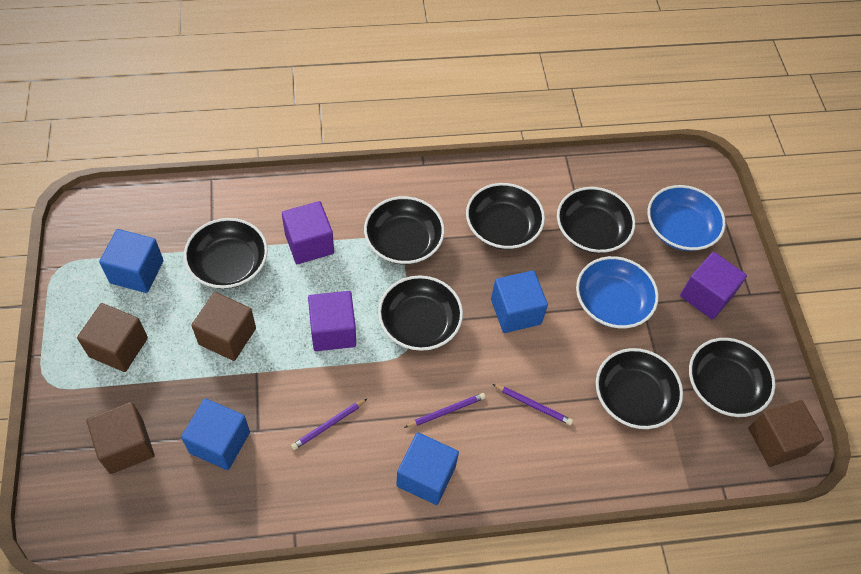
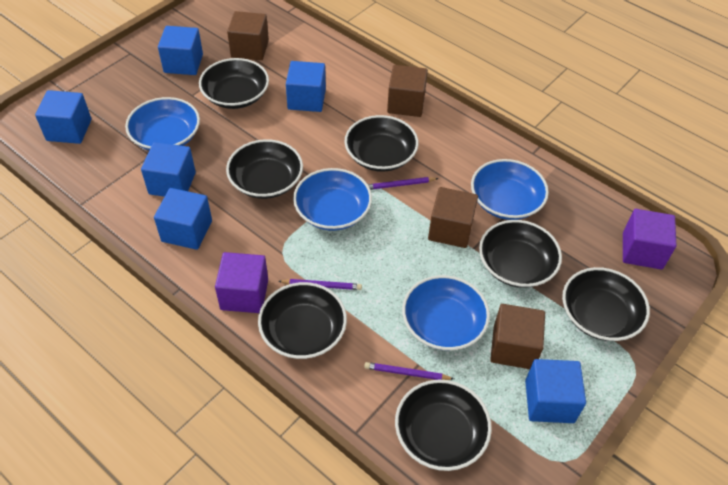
blue bowl: 2 -> 4
blue cube: 4 -> 6
purple cube: 3 -> 2

